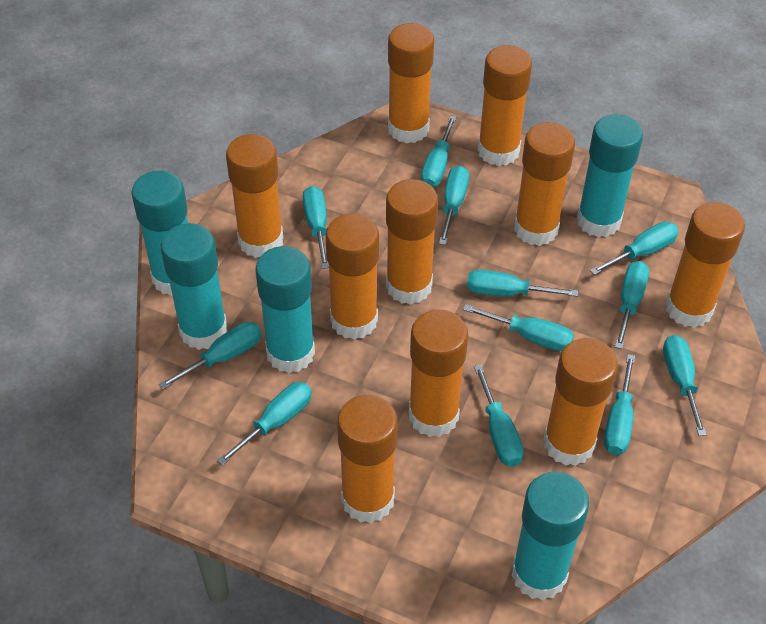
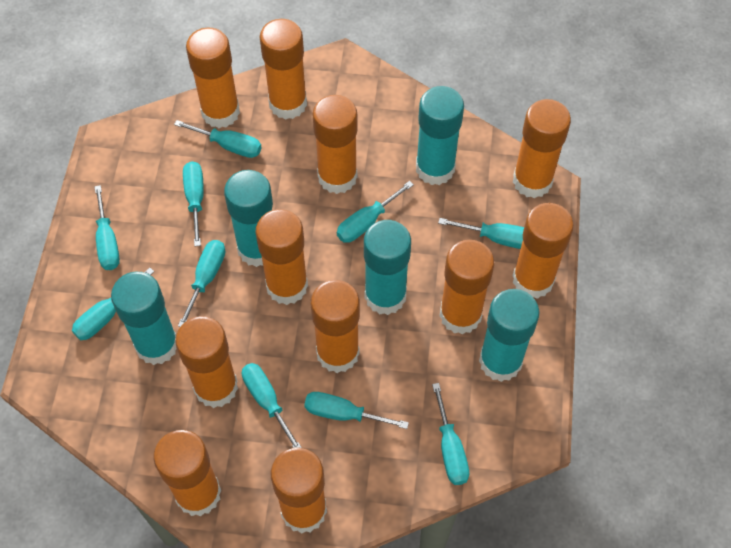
orange glue stick: 10 -> 11
turquoise screwdriver: 12 -> 10

